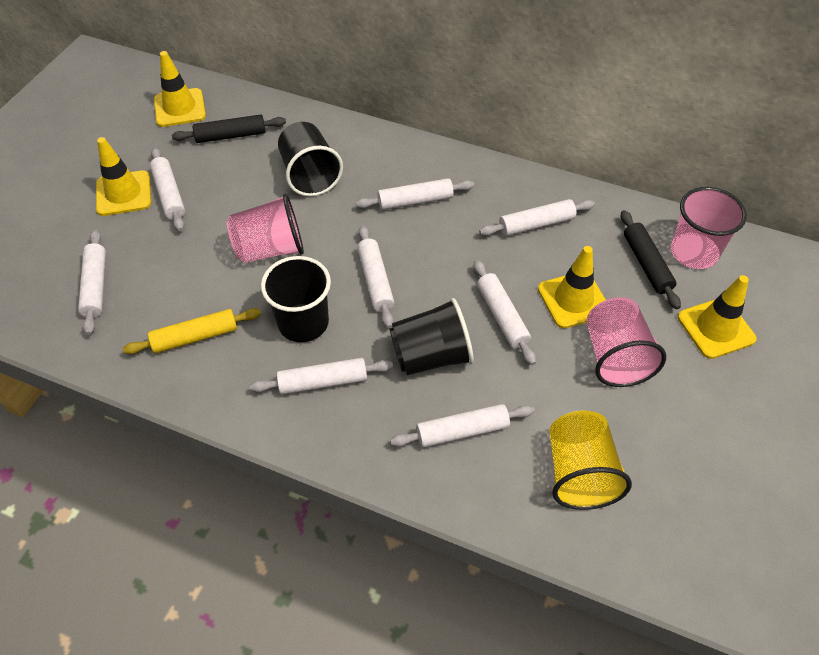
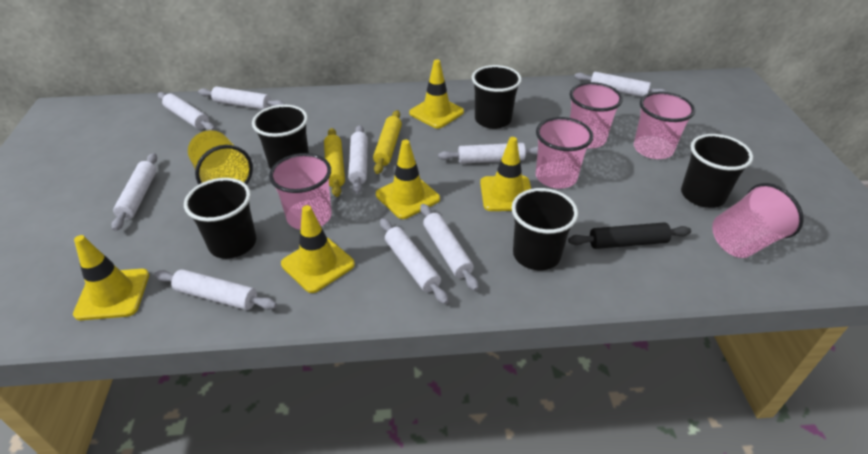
black cup: 3 -> 5
black rolling pin: 2 -> 1
pink cup: 3 -> 5
white rolling pin: 8 -> 9
yellow rolling pin: 1 -> 2
yellow traffic cone: 4 -> 5

